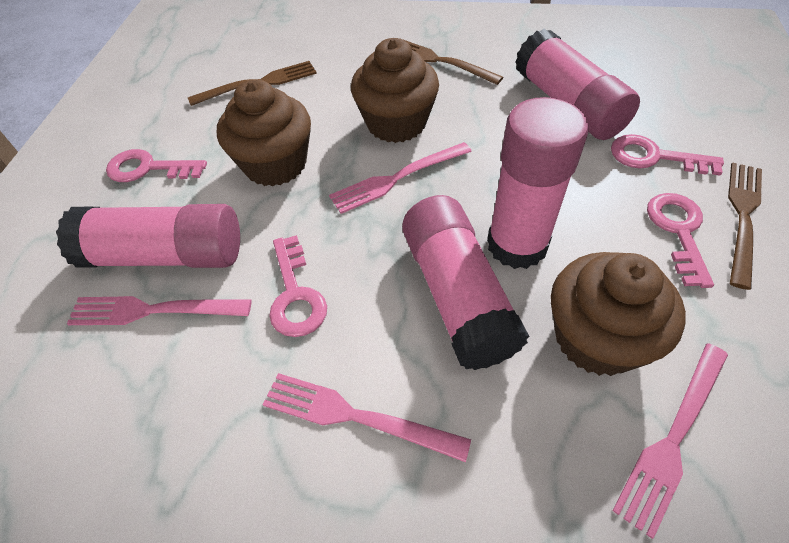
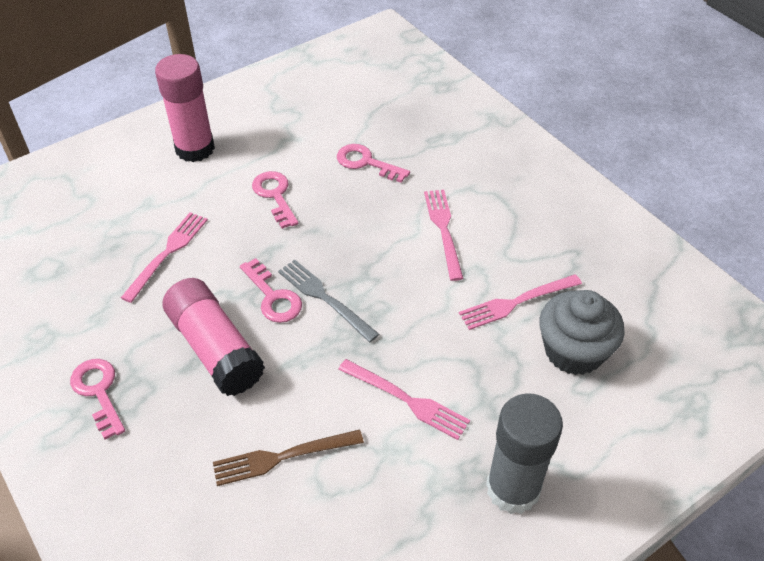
brown cupcake: 3 -> 0
brown fork: 3 -> 1
grey cupcake: 0 -> 1
grey fork: 0 -> 1
grey glue stick: 0 -> 1
pink glue stick: 4 -> 2

